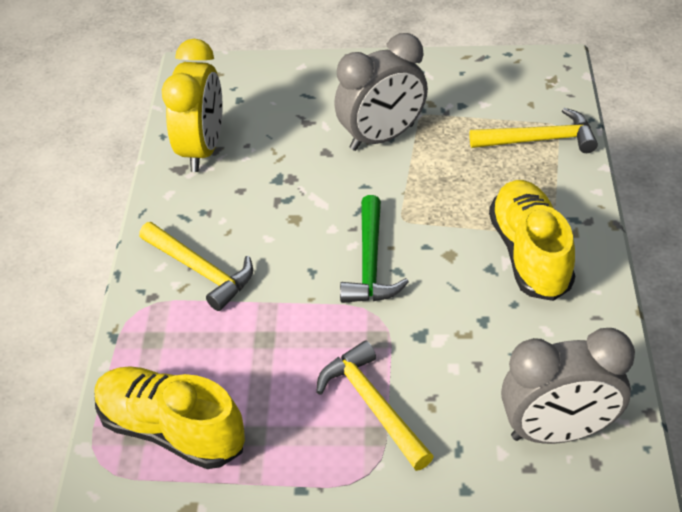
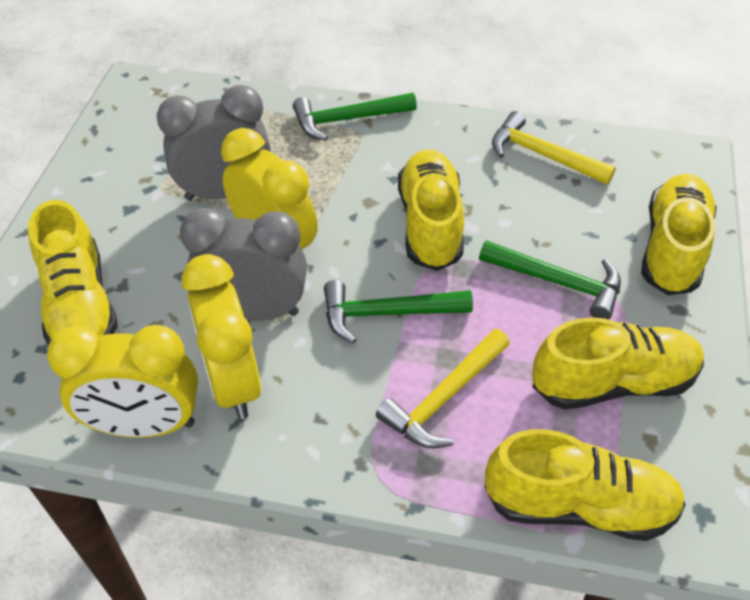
green hammer: 1 -> 3
yellow clock: 1 -> 3
yellow hammer: 3 -> 2
yellow shoe: 2 -> 5

